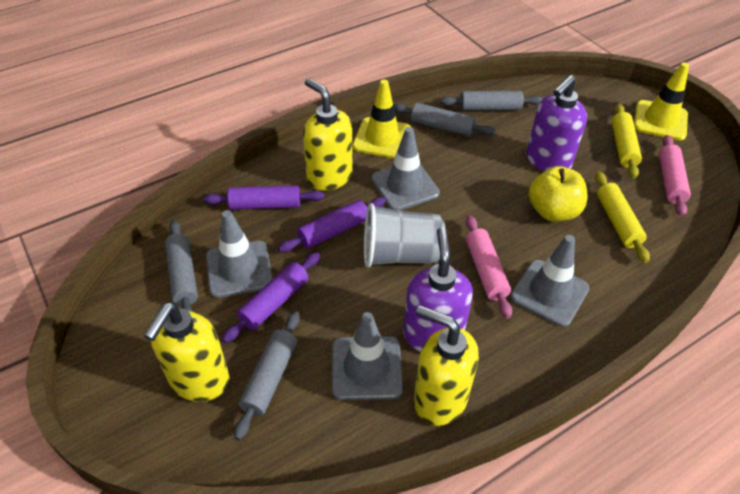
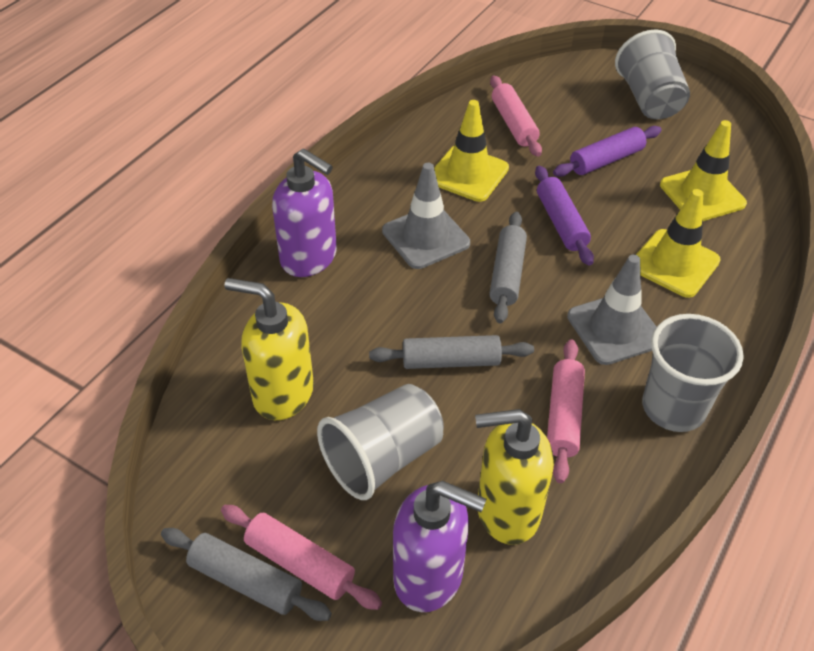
grey cup: 1 -> 3
grey rolling pin: 4 -> 3
grey traffic cone: 4 -> 2
pink rolling pin: 2 -> 3
purple rolling pin: 3 -> 2
yellow apple: 1 -> 0
yellow rolling pin: 2 -> 0
yellow soap dispenser: 3 -> 2
yellow traffic cone: 2 -> 3

